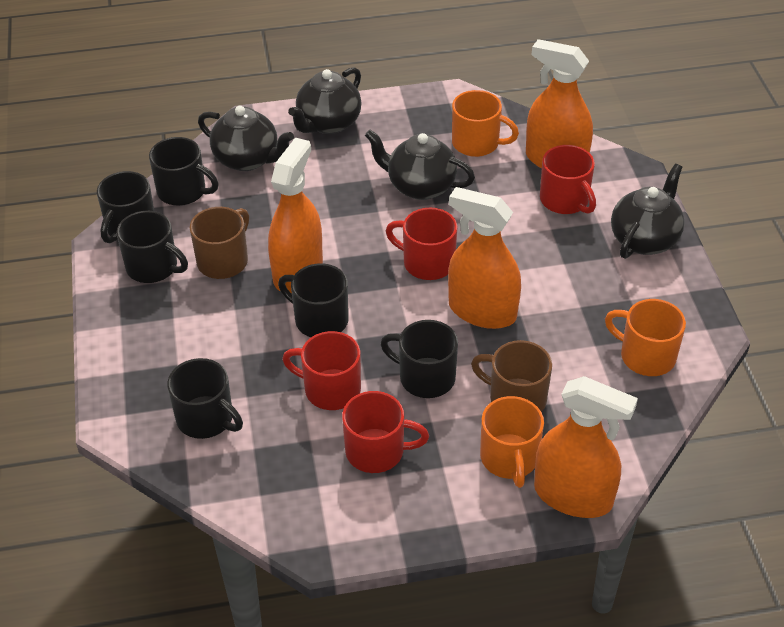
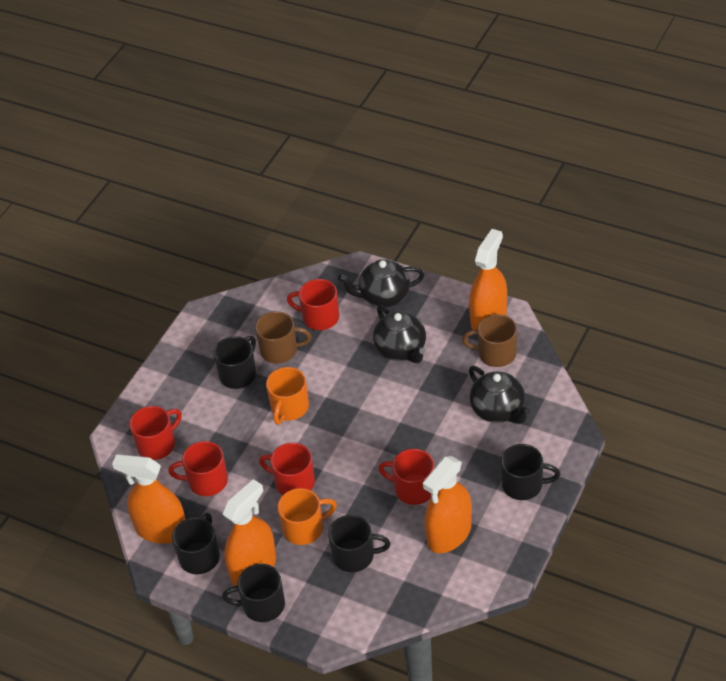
black mug: 6 -> 5
black teapot: 4 -> 3
orange mug: 3 -> 2
red mug: 4 -> 5

